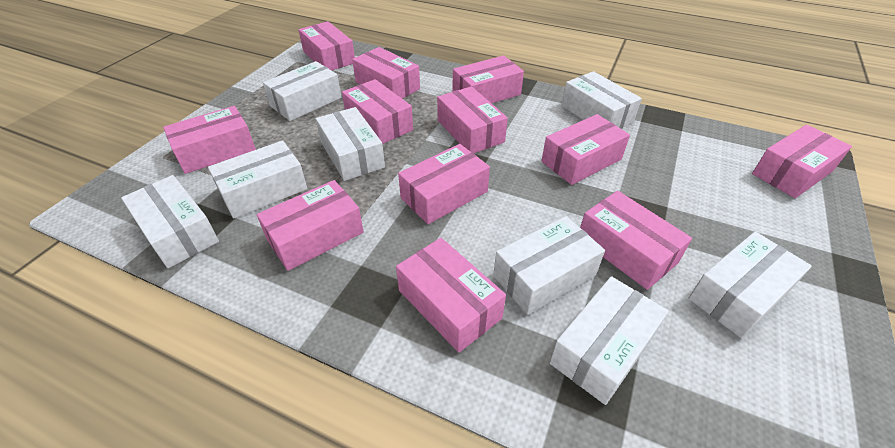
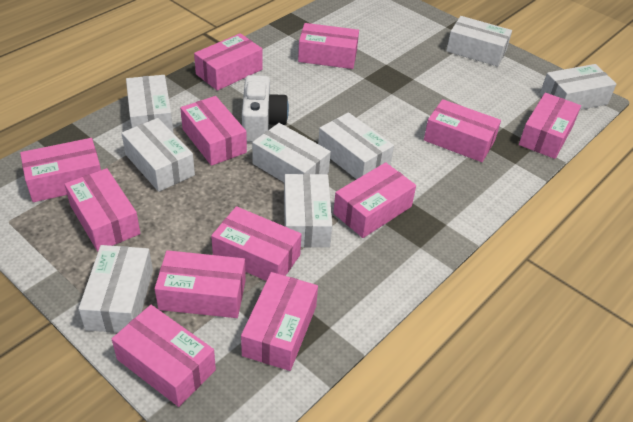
white camera: 0 -> 1

